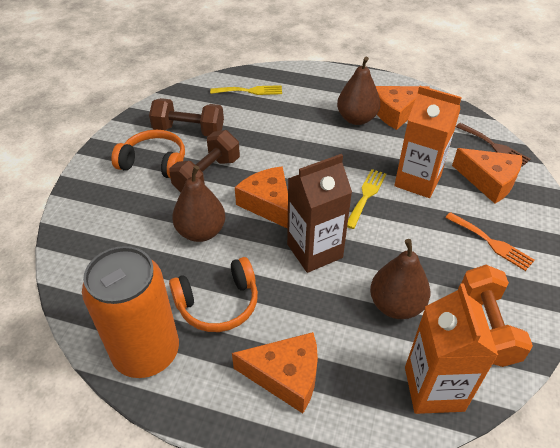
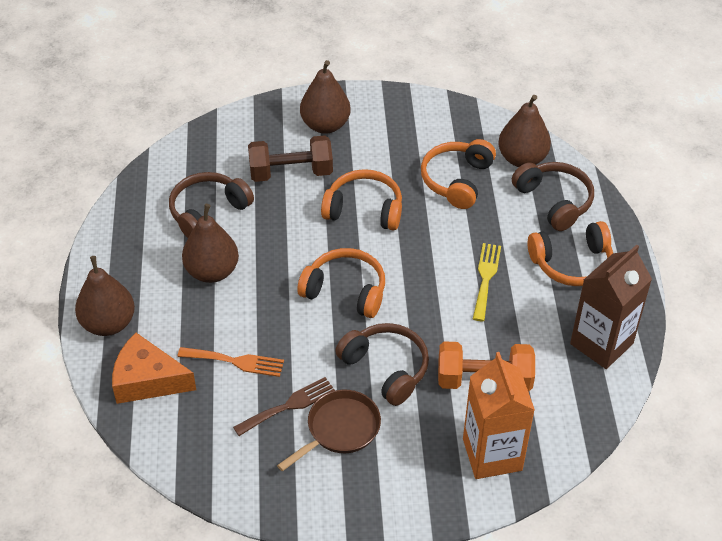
brown dumbbell: 2 -> 1
brown headphones: 0 -> 3
brown pan: 0 -> 1
brown pear: 3 -> 4
orange can: 1 -> 0
orange carton: 2 -> 1
orange cheese: 4 -> 1
orange headphones: 2 -> 4
yellow fork: 2 -> 1

